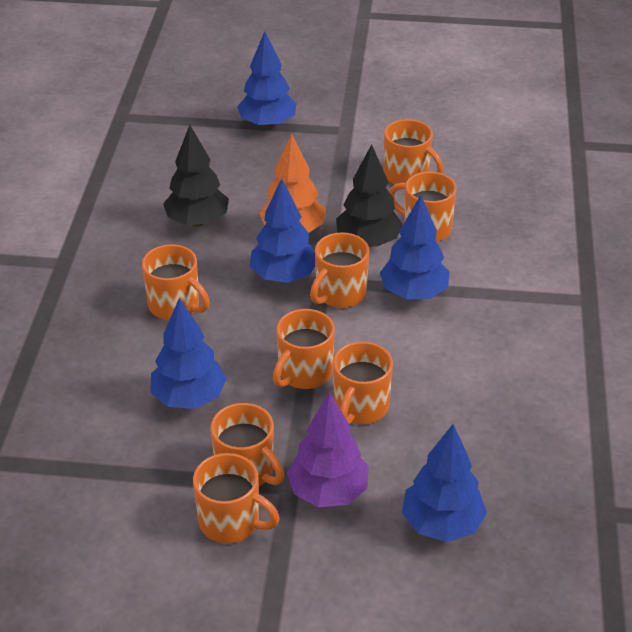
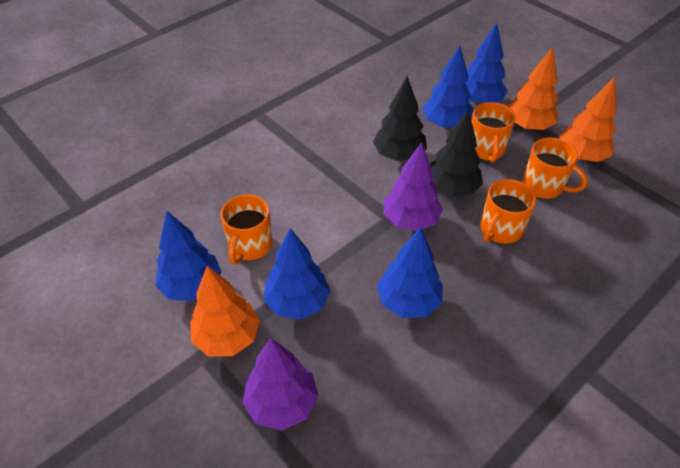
orange mug: 8 -> 4
orange tree: 1 -> 3
purple tree: 1 -> 2

